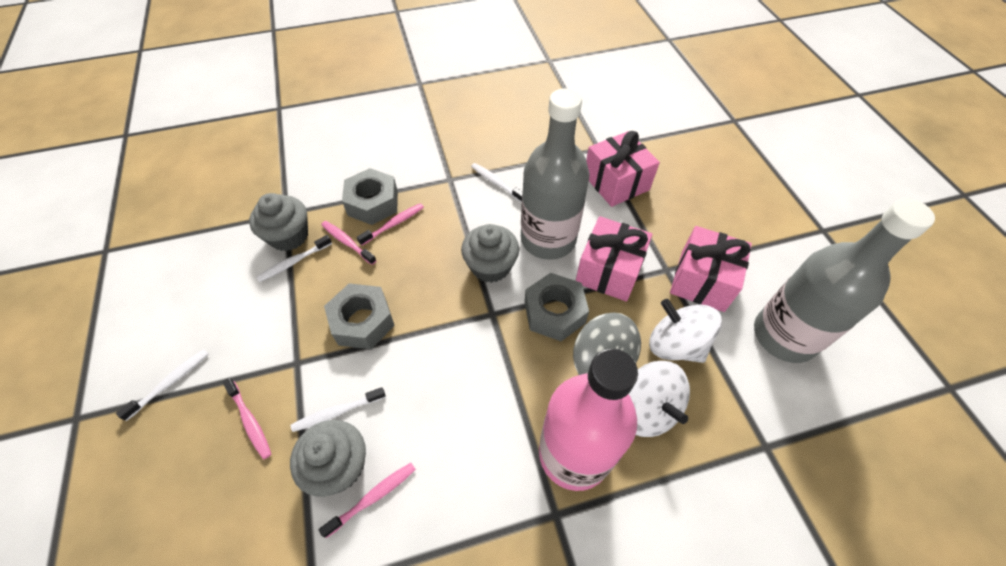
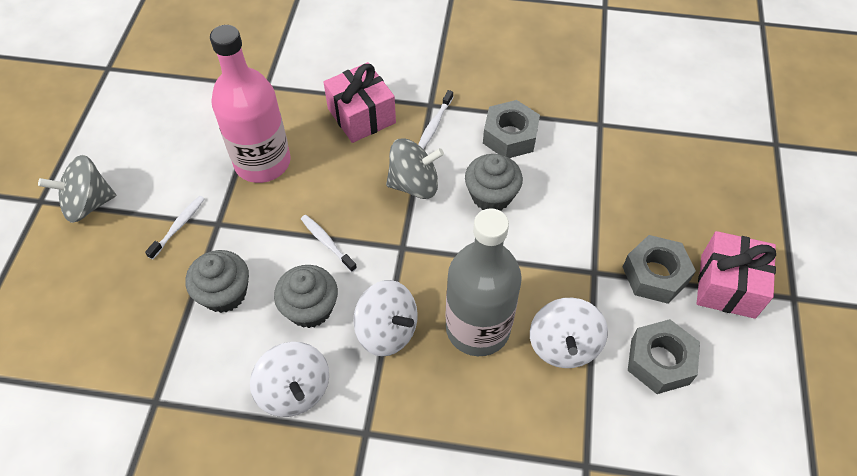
grey bottle: 2 -> 1
grey spinning top: 1 -> 2
pink gift: 3 -> 2
pink toothbrush: 4 -> 0
white spinning top: 2 -> 3
white toothbrush: 4 -> 3

